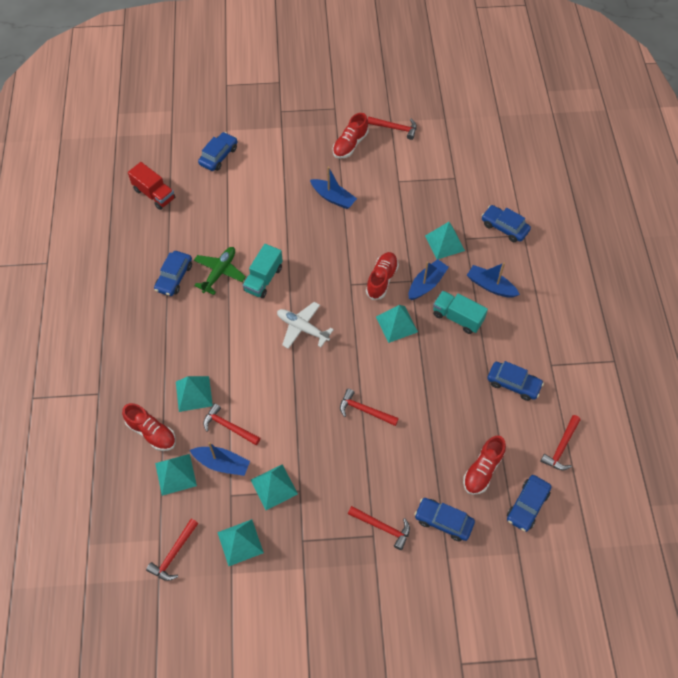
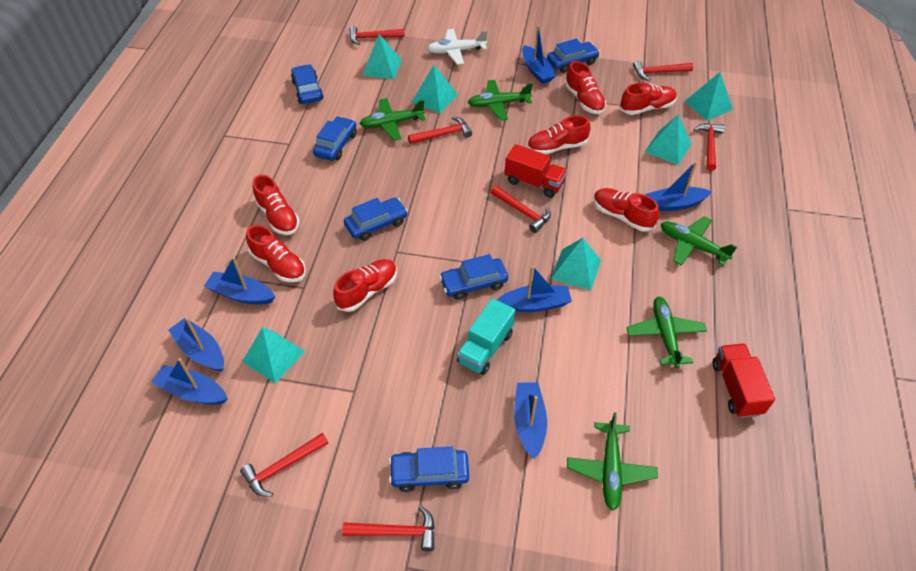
blue boat: 4 -> 7
green plane: 1 -> 5
red hammer: 6 -> 7
red shoe: 4 -> 7
red truck: 1 -> 2
turquoise truck: 2 -> 1

